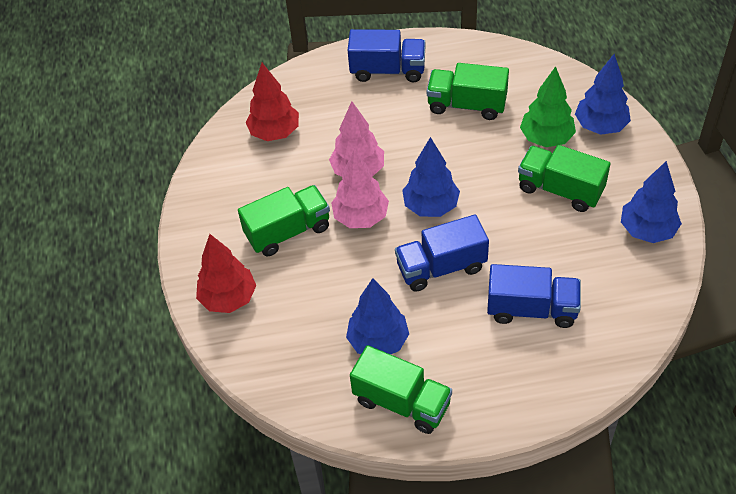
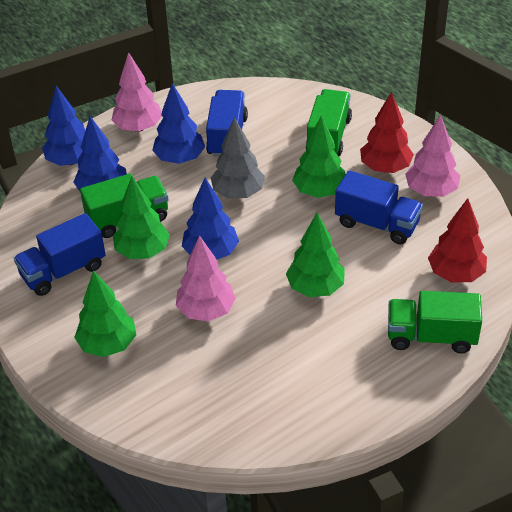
green tree: 1 -> 4
green truck: 4 -> 3
grey tree: 0 -> 1
pink tree: 2 -> 3

